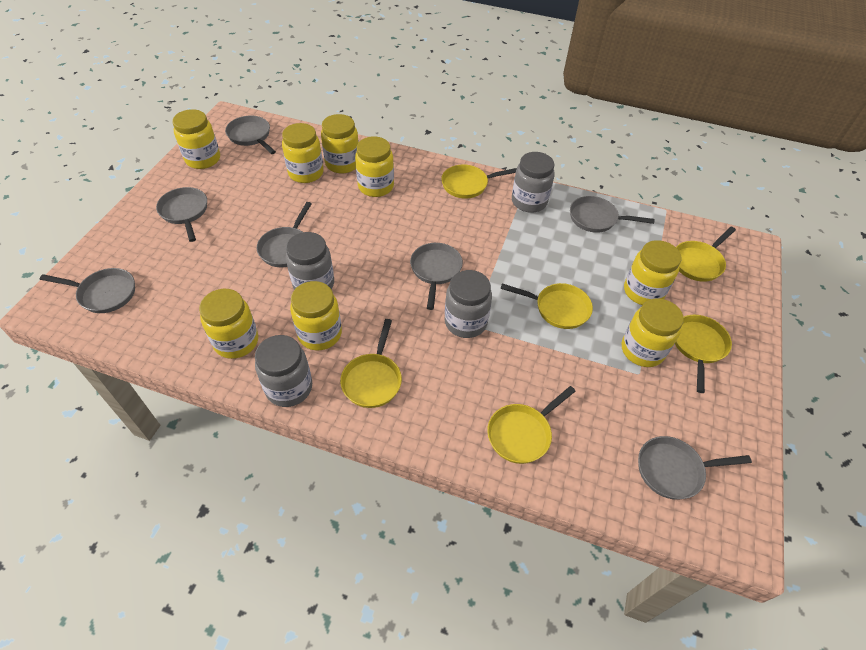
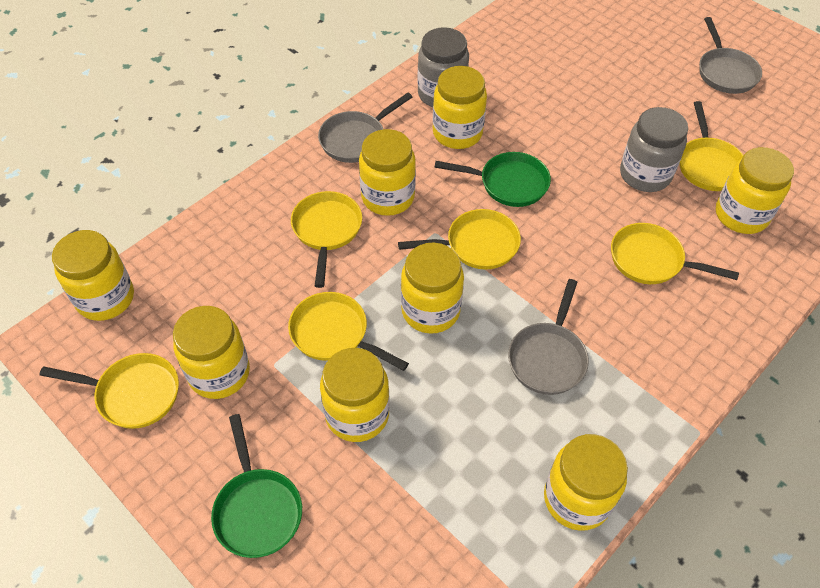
green pan: 0 -> 2
grey jar: 4 -> 2
grey pan: 7 -> 3

